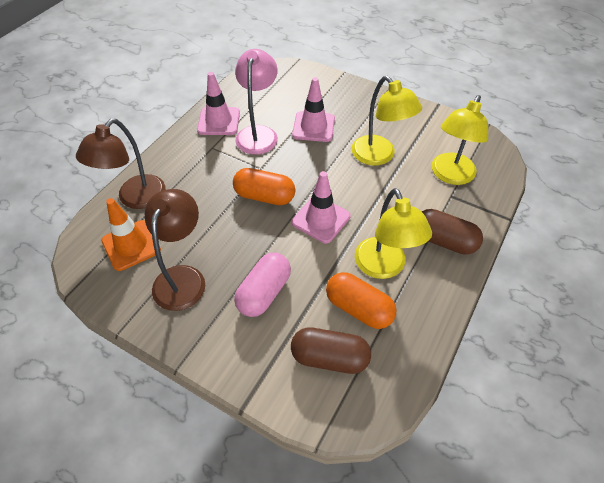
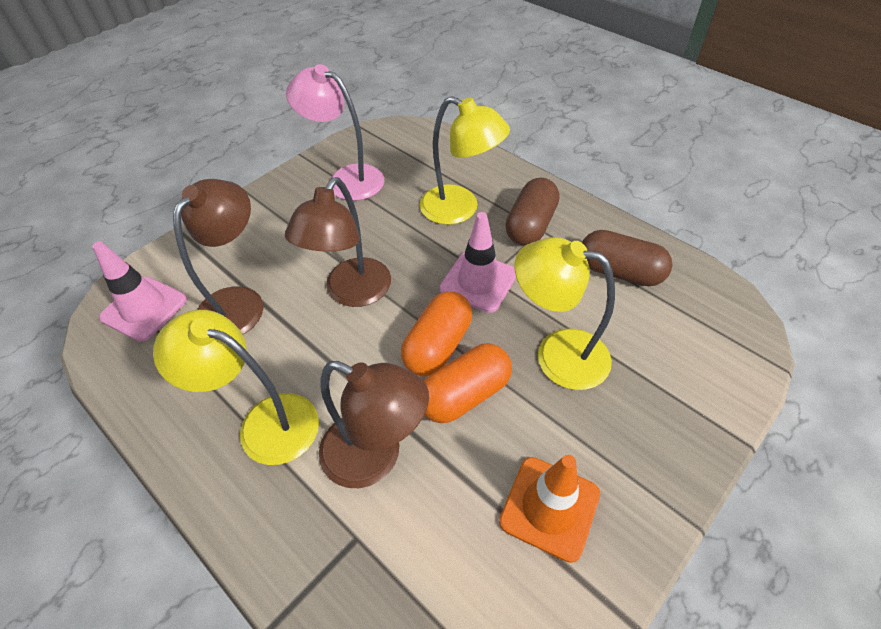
brown lamp: 2 -> 3
pink capsule: 1 -> 0
pink traffic cone: 3 -> 2

